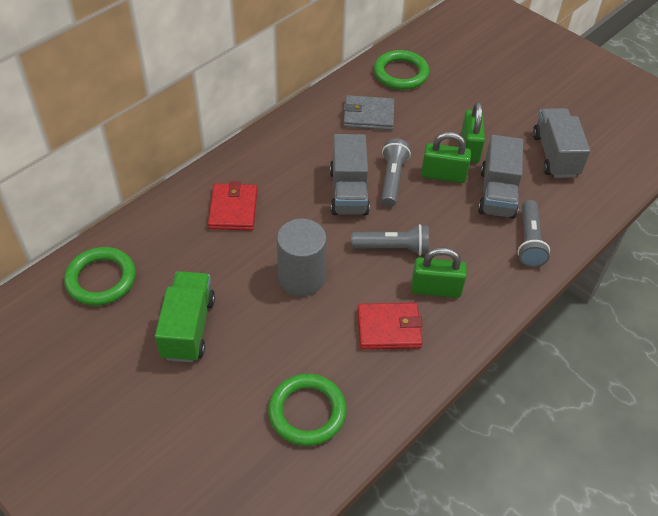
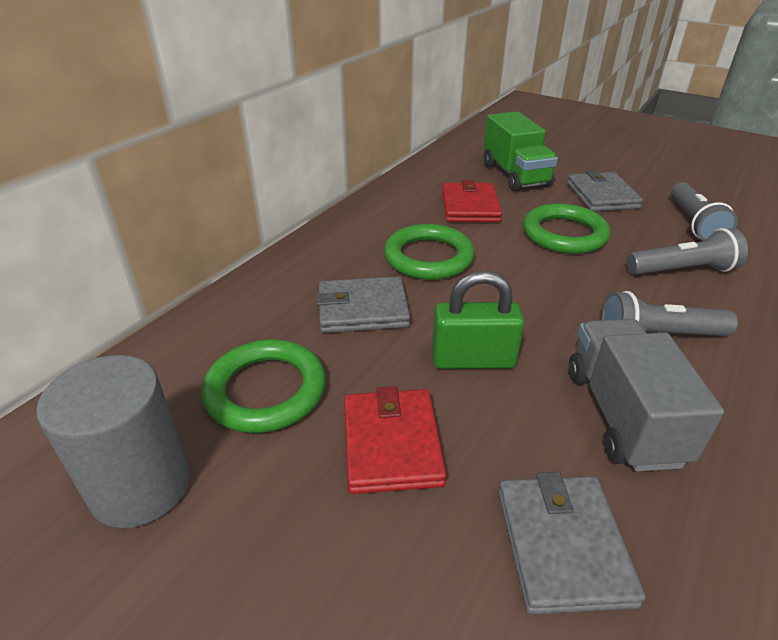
green padlock: 3 -> 1
grey truck: 3 -> 1
grey wallet: 1 -> 3

